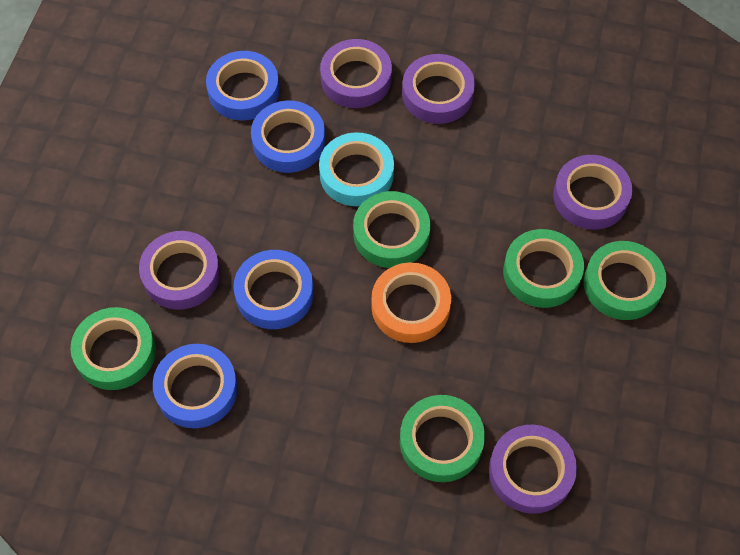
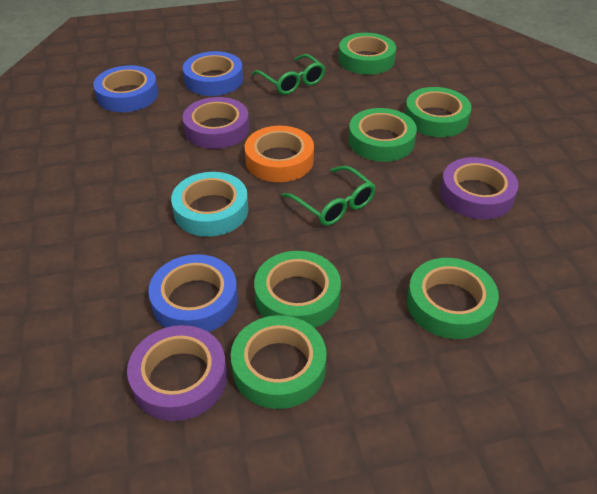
blue tape: 4 -> 3
green glasses: 0 -> 2
green tape: 5 -> 6
purple tape: 5 -> 3

